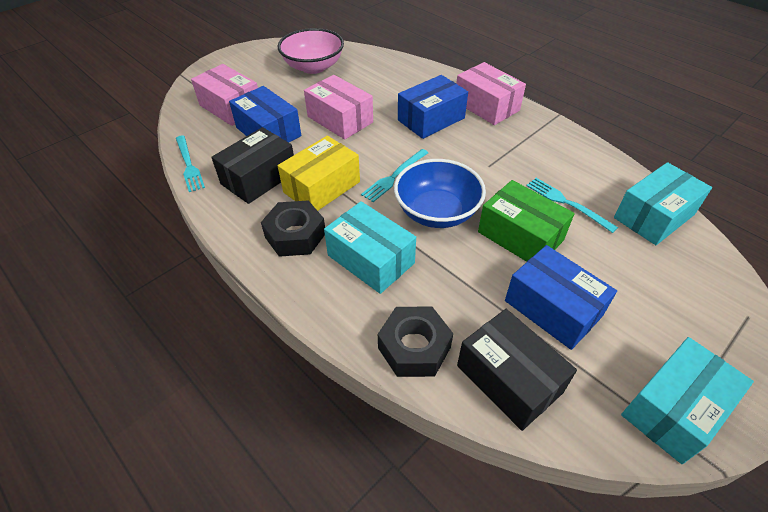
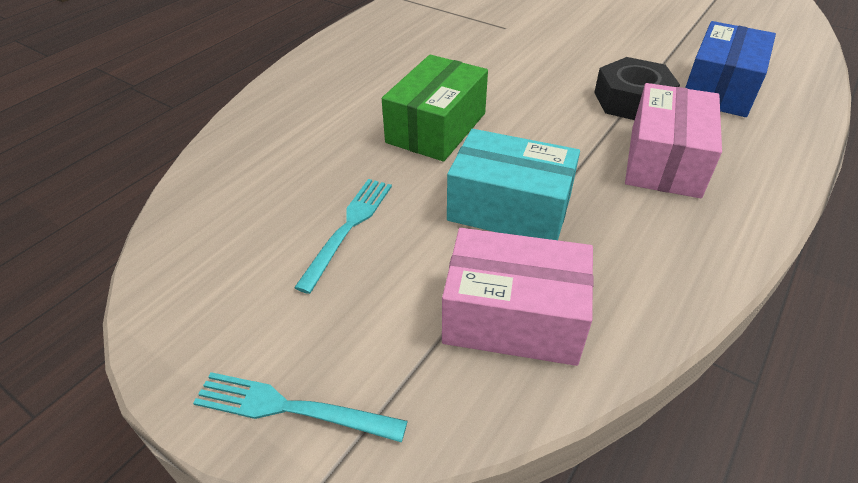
black box: 2 -> 0
black nut: 2 -> 1
blue bowl: 1 -> 0
blue box: 3 -> 1
pink bowl: 1 -> 0
pink box: 3 -> 2
turquoise box: 3 -> 1
turquoise fork: 3 -> 2
yellow box: 1 -> 0

